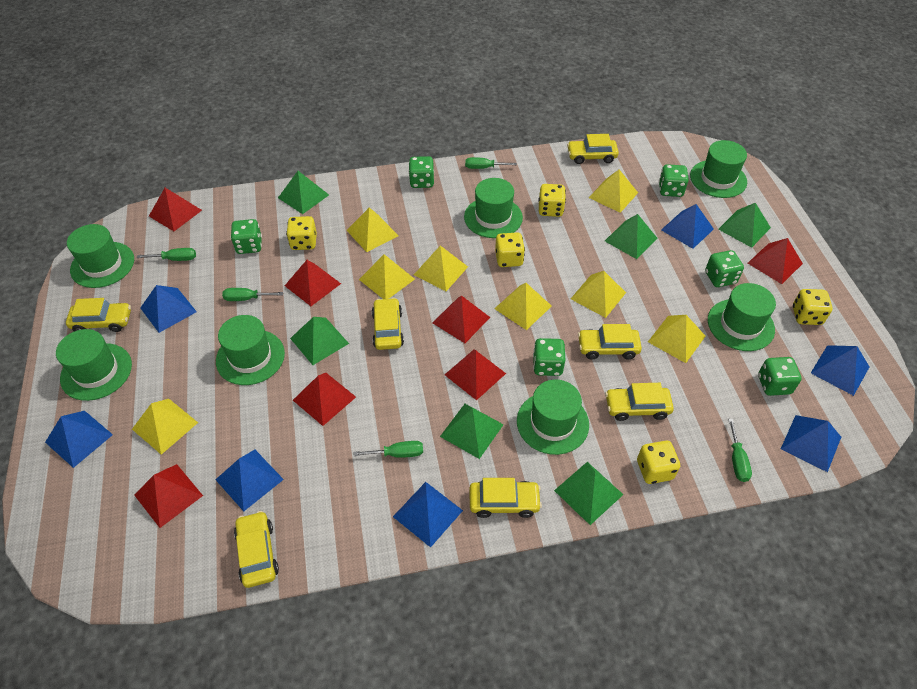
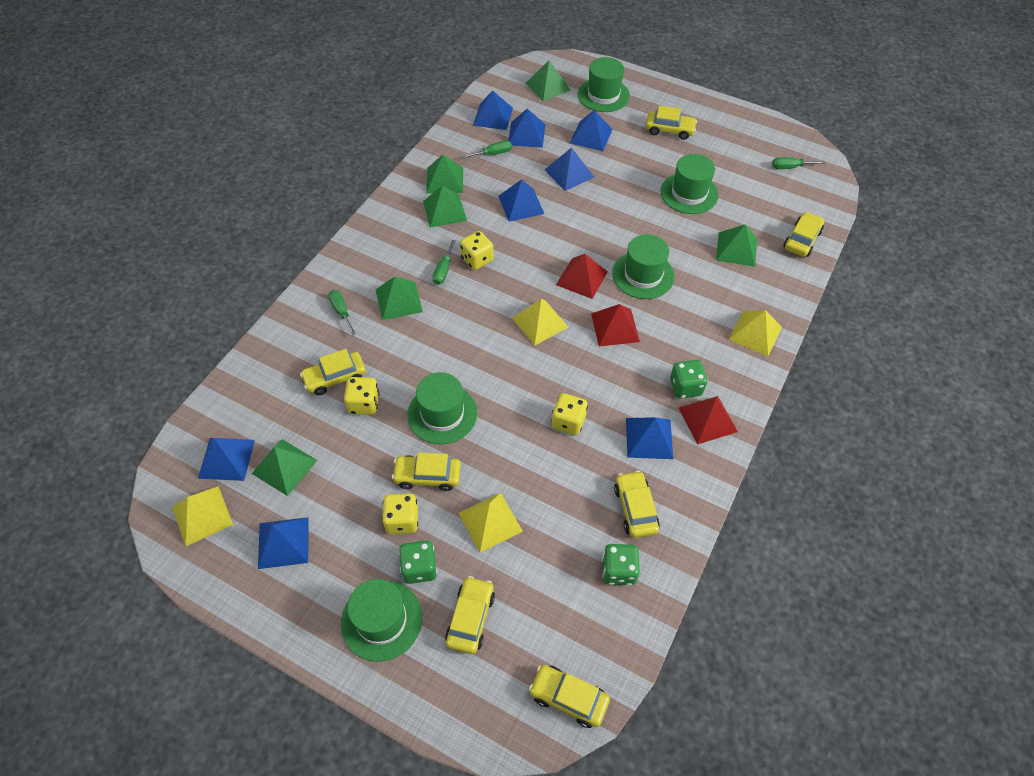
blue pyramid: 7 -> 8
green dice: 6 -> 3
green hat: 7 -> 5
green screwdriver: 5 -> 4
red pyramid: 7 -> 3
yellow dice: 5 -> 4
yellow pyramid: 8 -> 4

